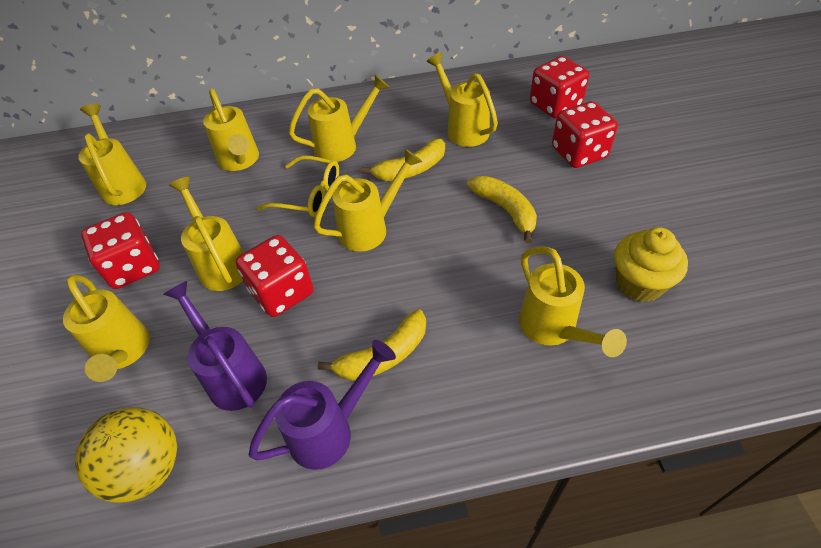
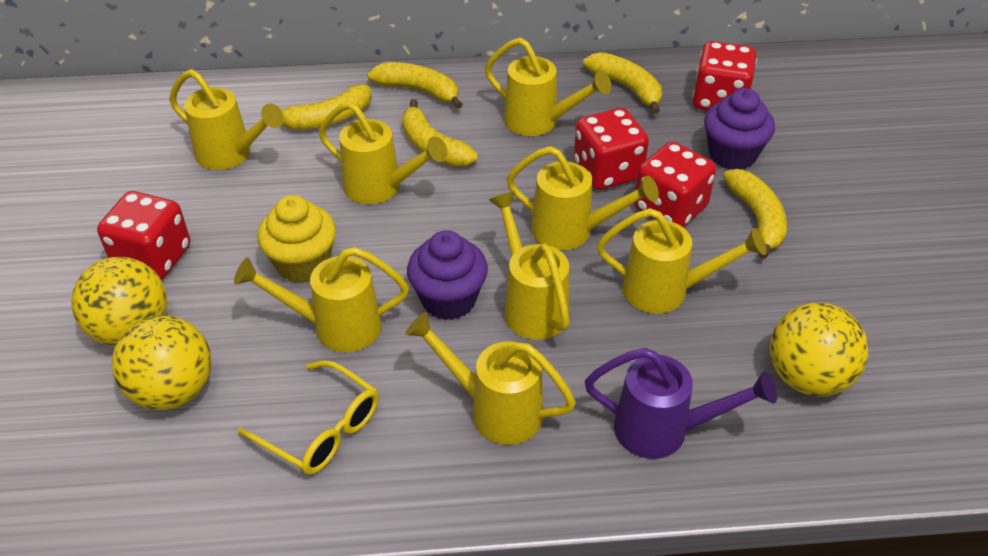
purple cupcake: 0 -> 2
purple watering can: 2 -> 1
yellow ball: 1 -> 3
yellow banana: 3 -> 5

